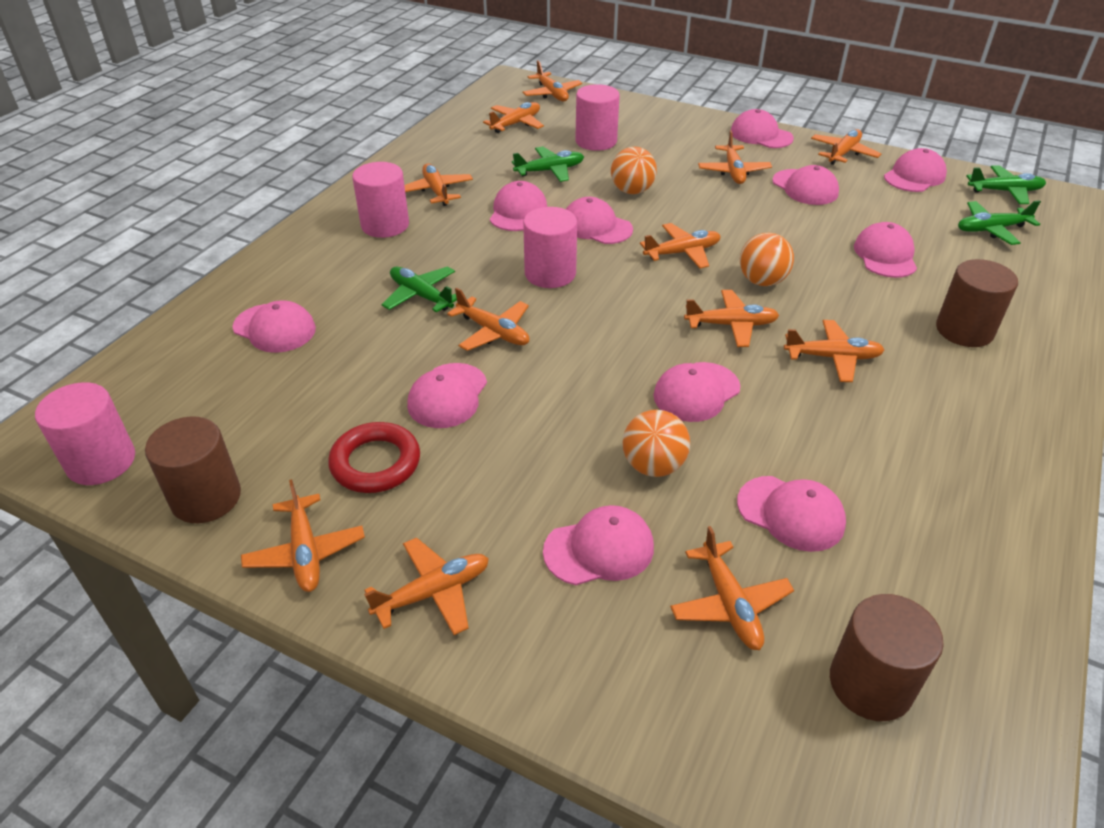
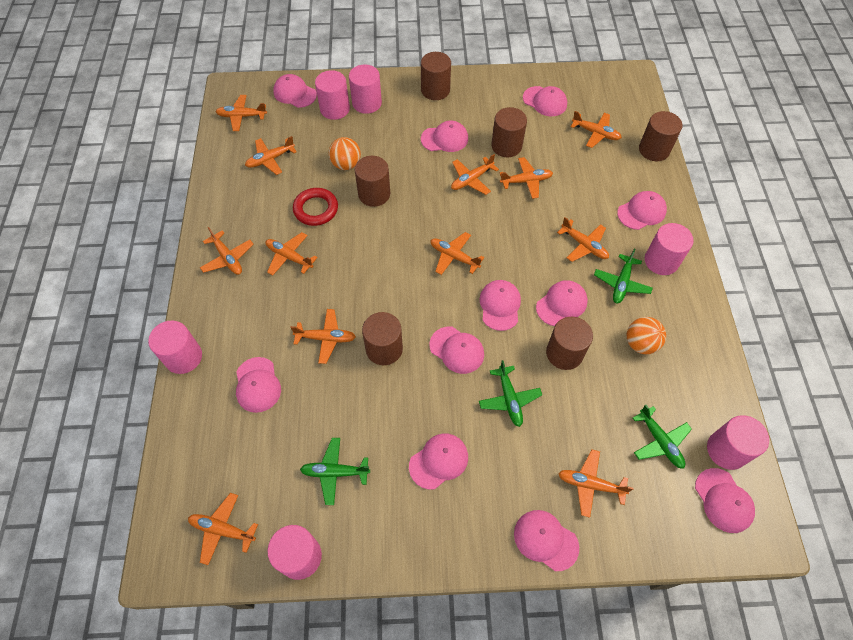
brown cylinder: 3 -> 6
orange ball: 3 -> 2
pink cylinder: 4 -> 6

